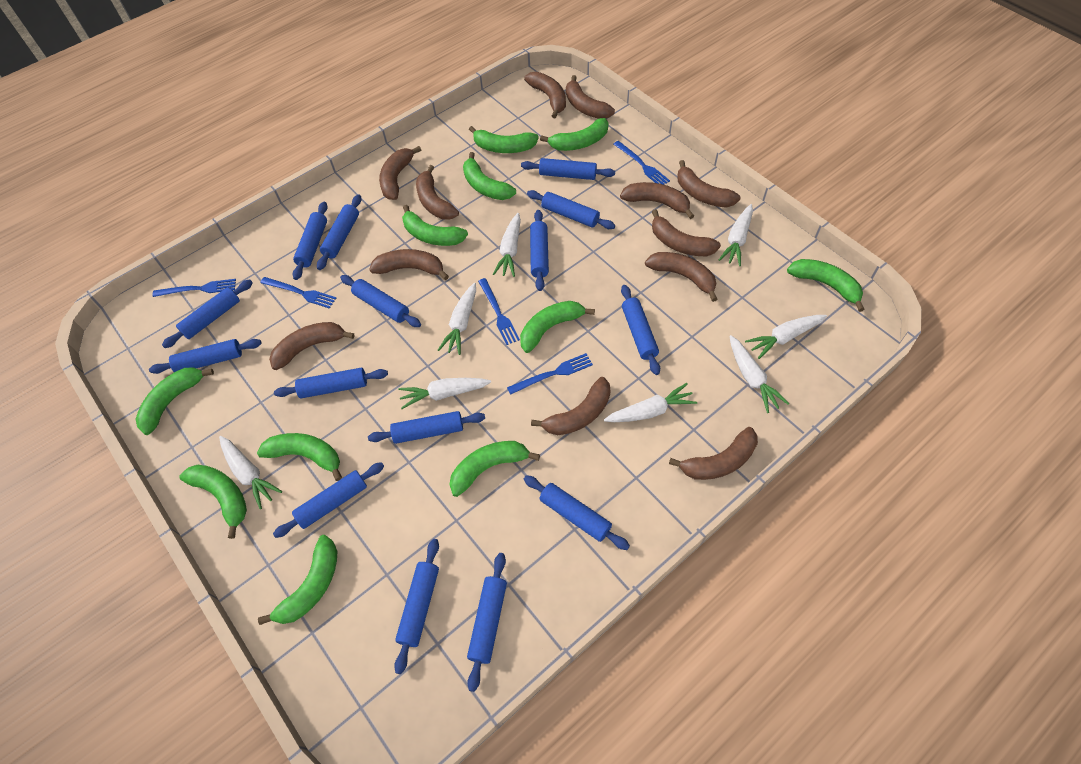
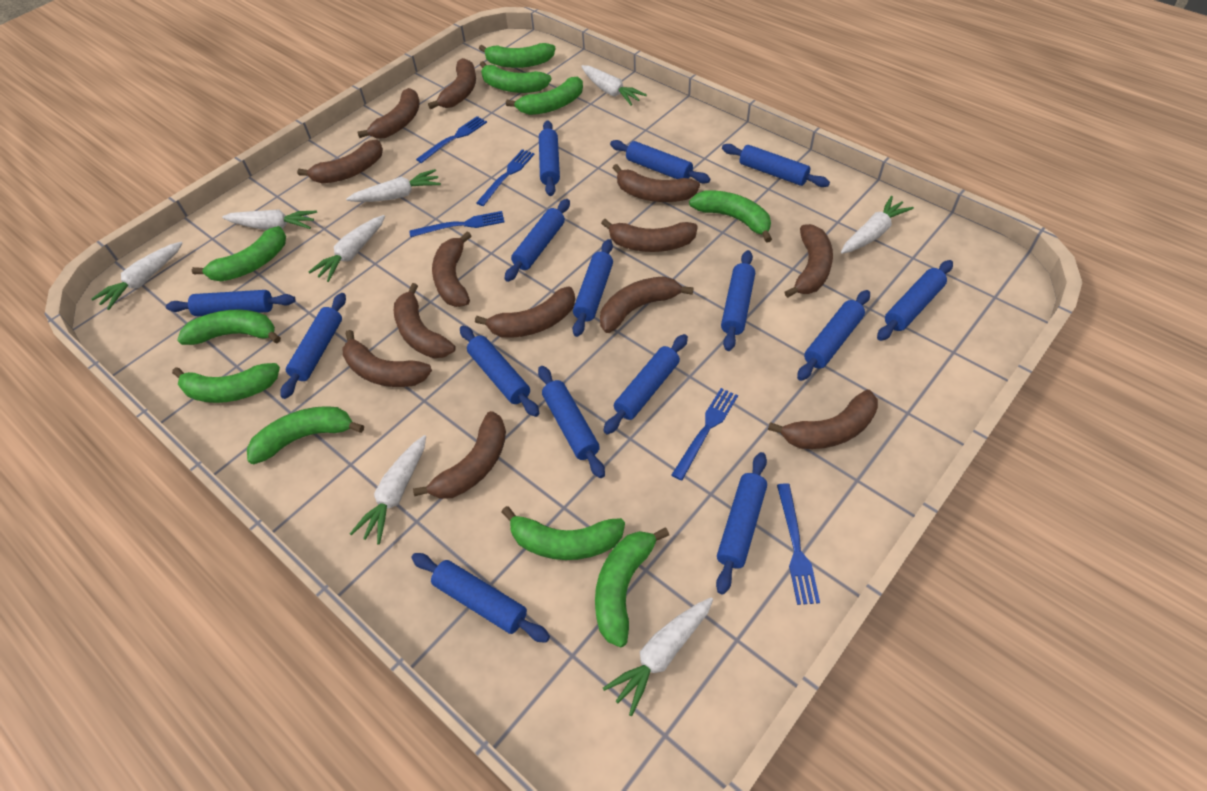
brown banana: 12 -> 13
green banana: 11 -> 10

